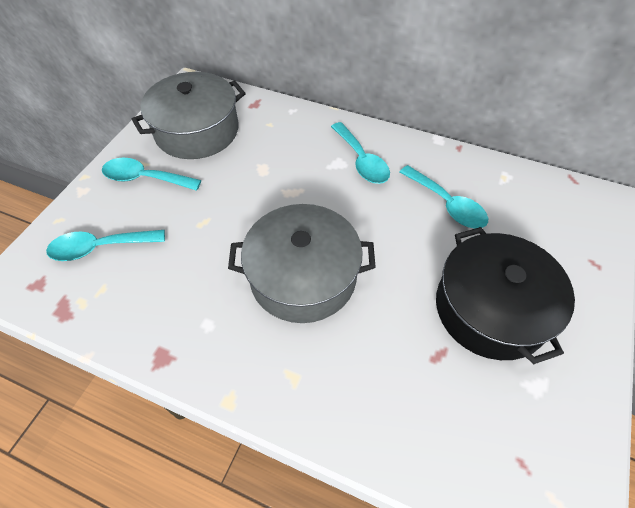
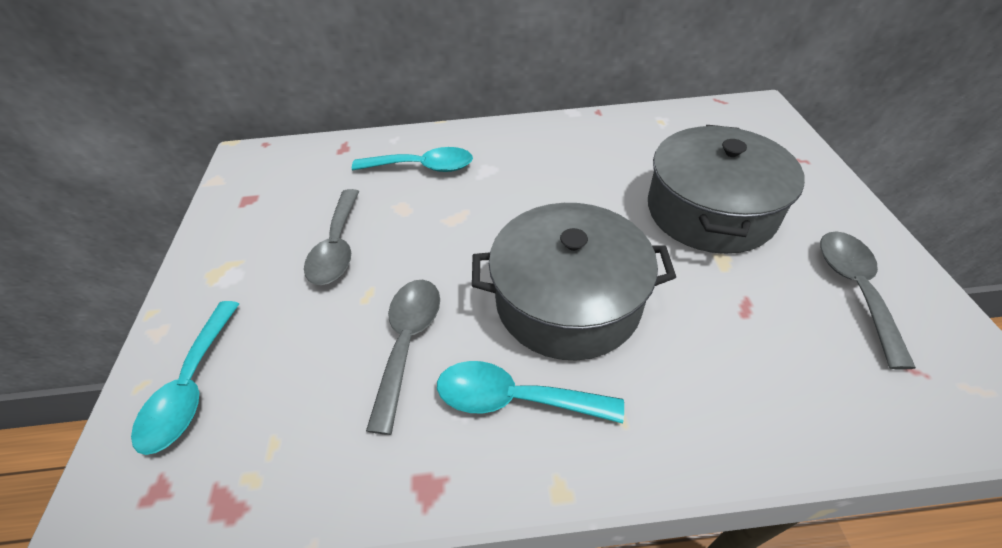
black pot: 1 -> 0
grey spoon: 0 -> 3
turquoise spoon: 4 -> 3

